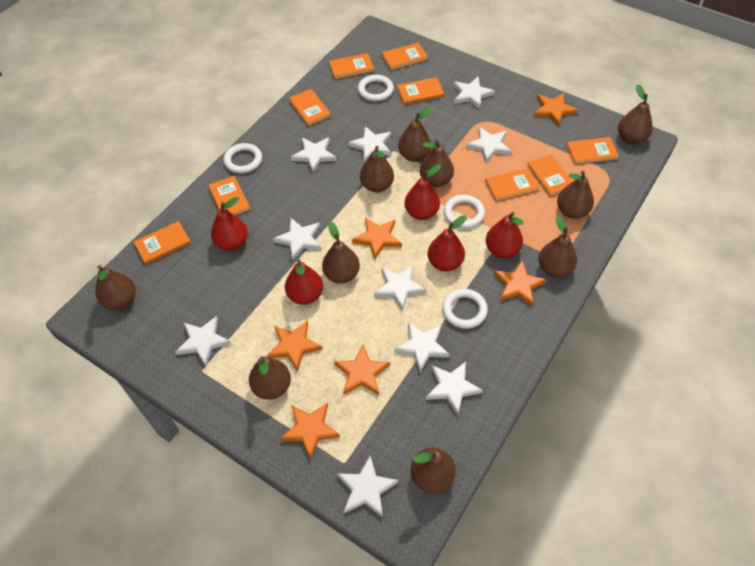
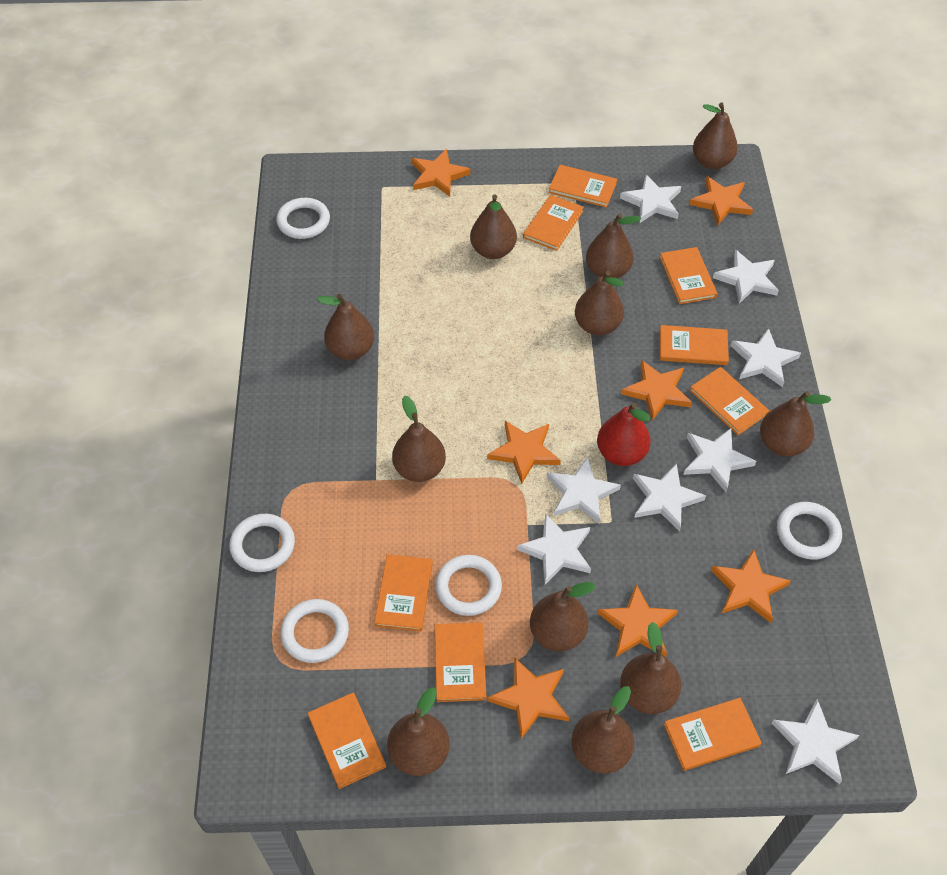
brown pear: 10 -> 11
orange star: 6 -> 7
red pear: 5 -> 1
white ring: 4 -> 5
white star: 10 -> 8

